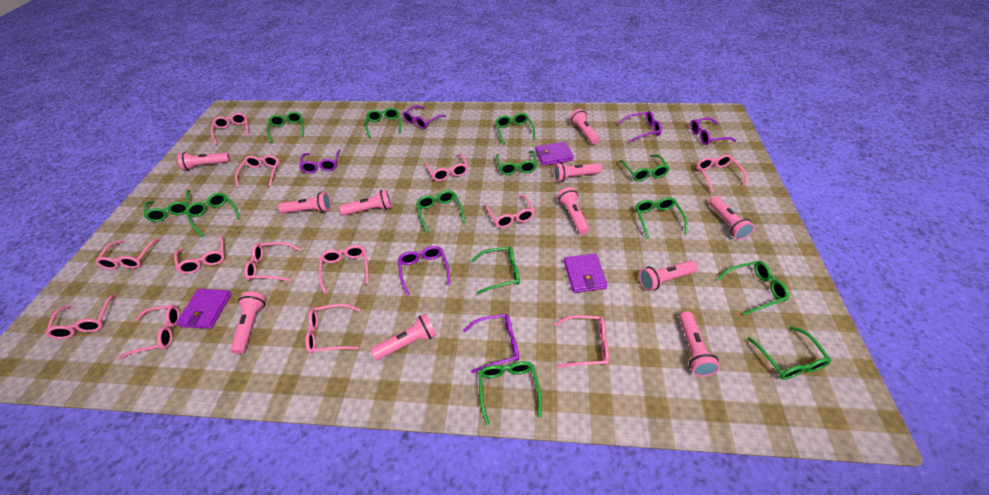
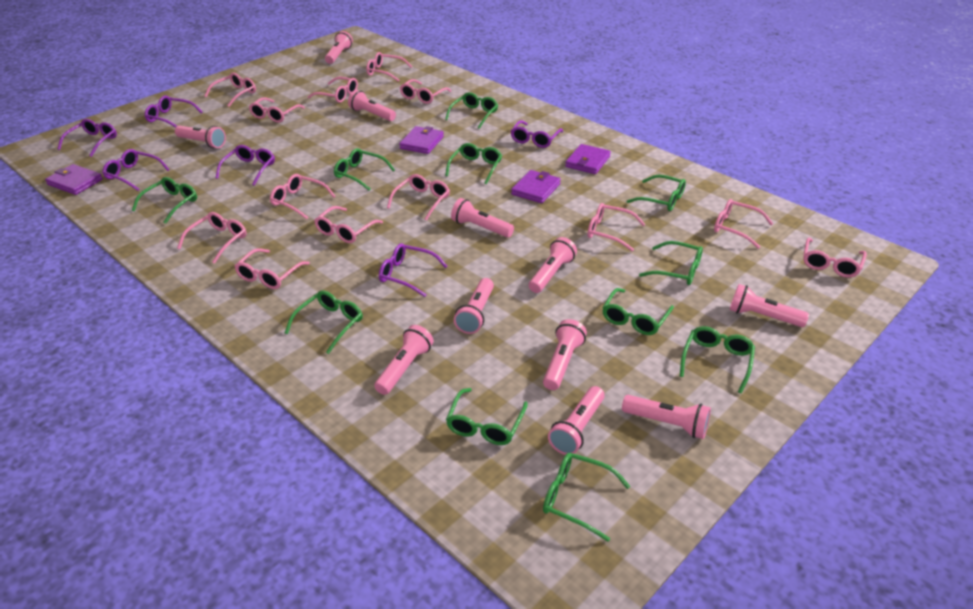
green glasses: 13 -> 11
purple wallet: 3 -> 4

